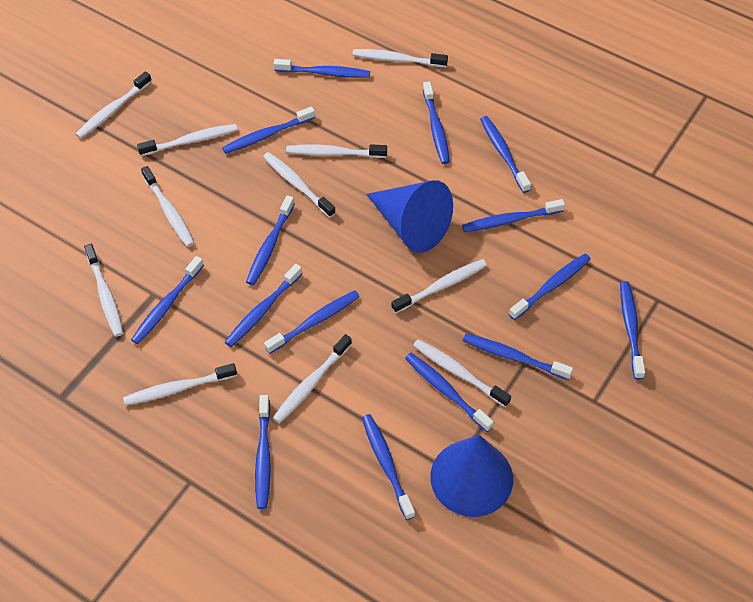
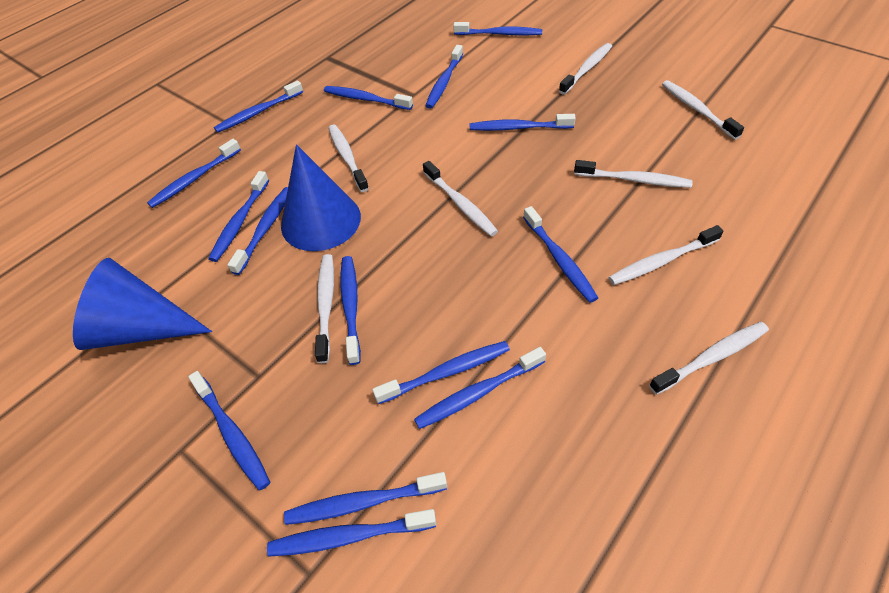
white toothbrush: 11 -> 8

